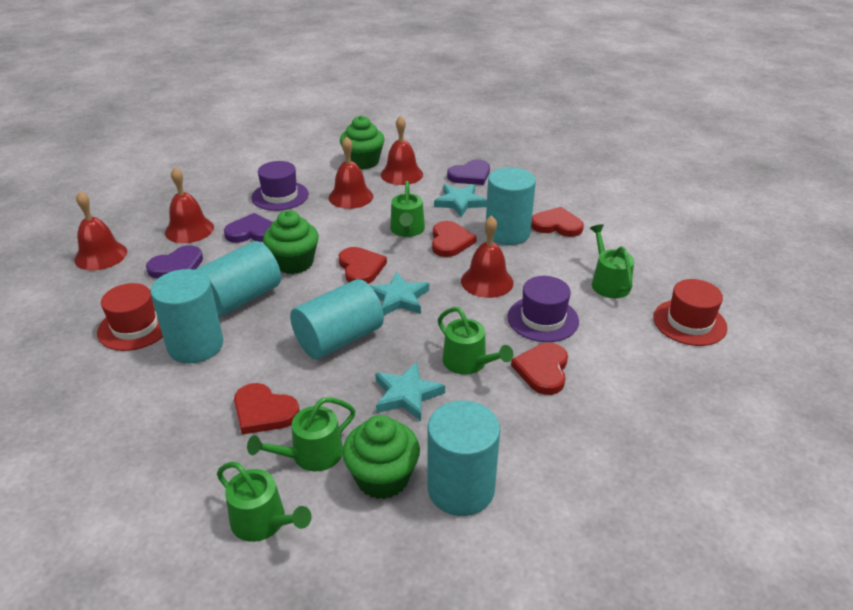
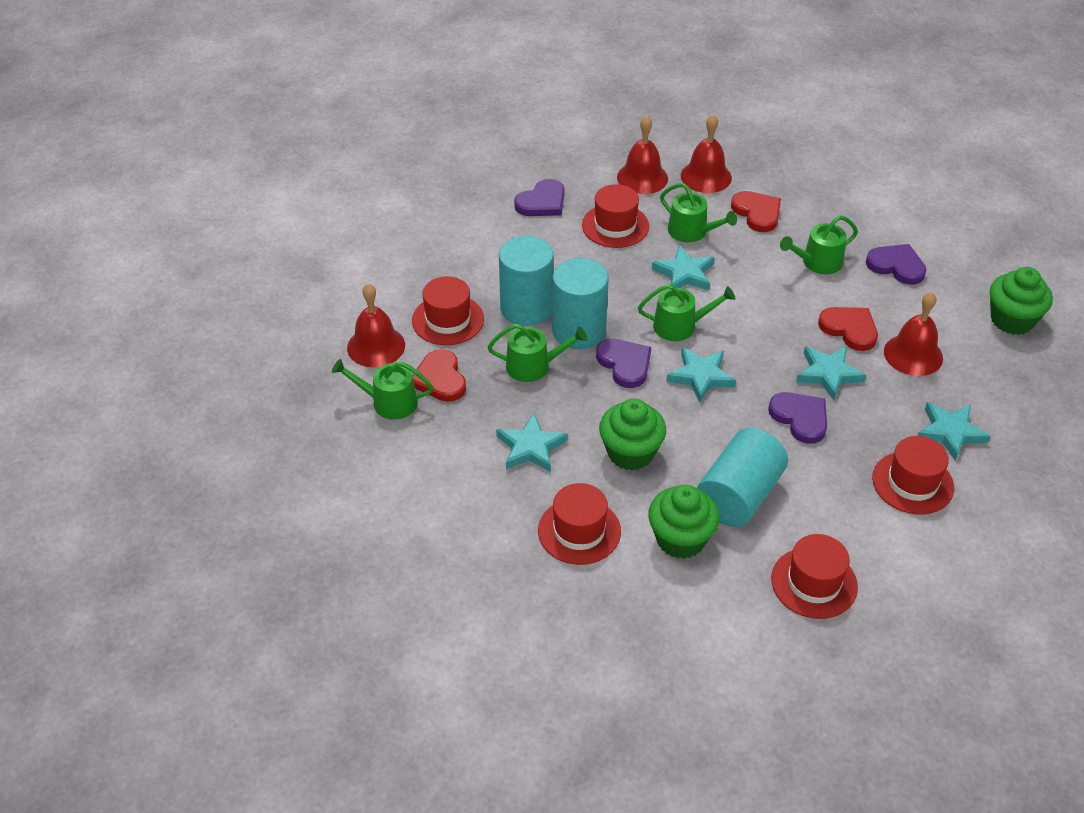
purple hat: 2 -> 0
purple heart: 3 -> 4
red bell: 5 -> 4
red hat: 2 -> 5
red heart: 5 -> 3
turquoise cylinder: 5 -> 3
turquoise star: 3 -> 5

